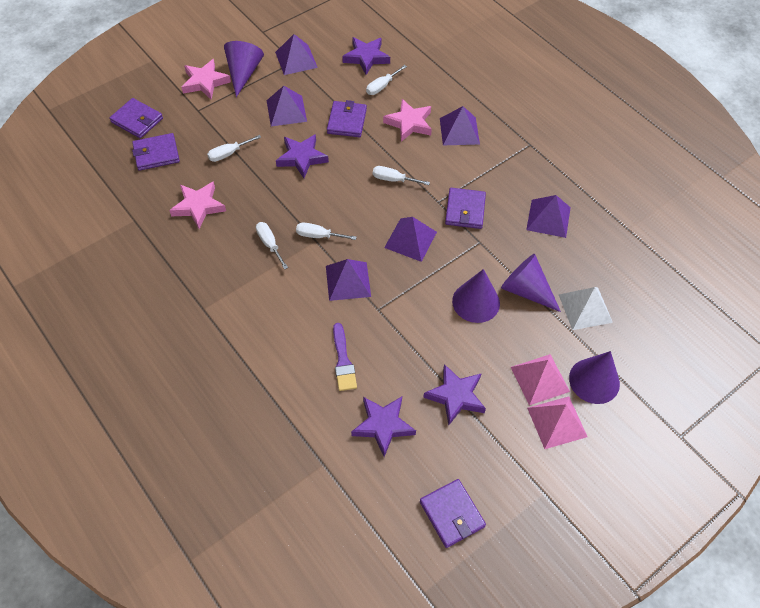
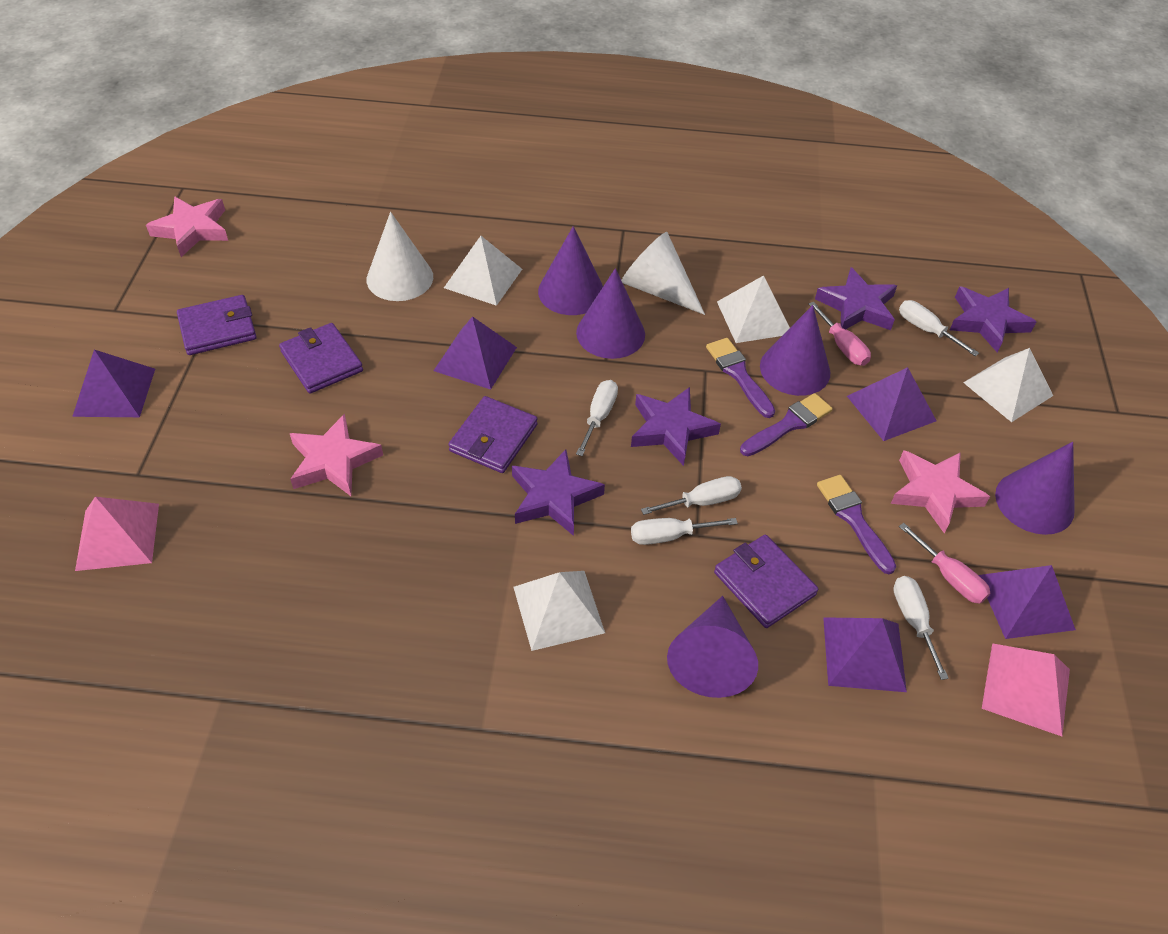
pink screwdriver: 0 -> 2
purple brush: 1 -> 3
purple cone: 4 -> 5
purple pyramid: 6 -> 5
purple wallet: 5 -> 4
white cone: 0 -> 2
white pyramid: 1 -> 4

